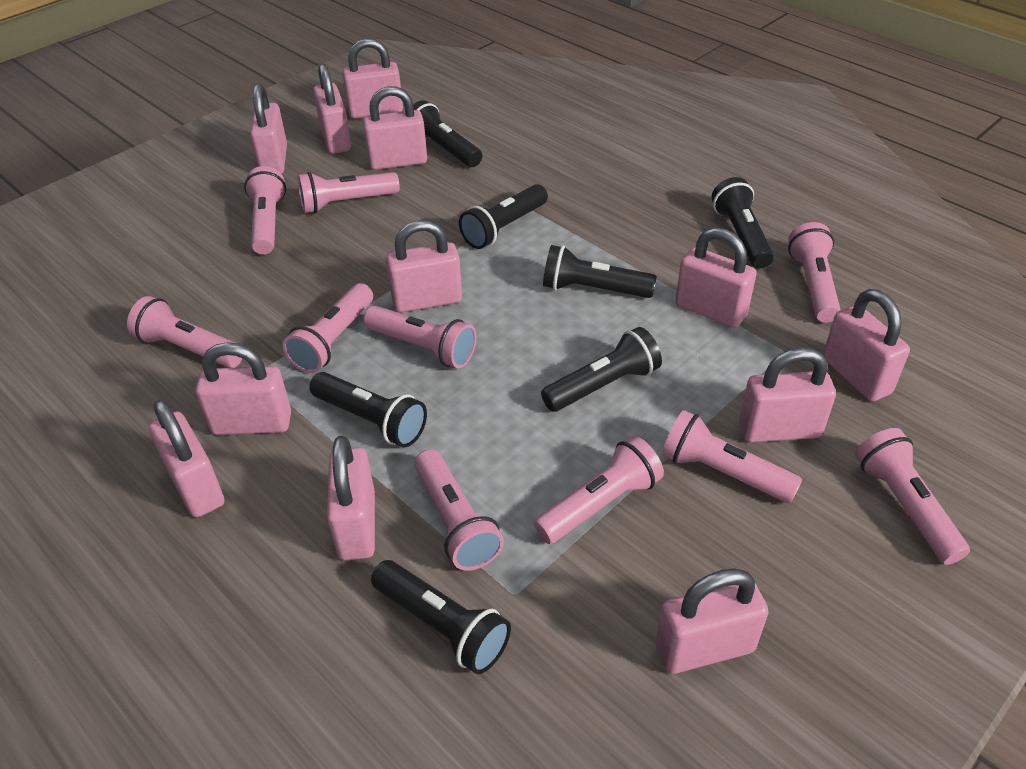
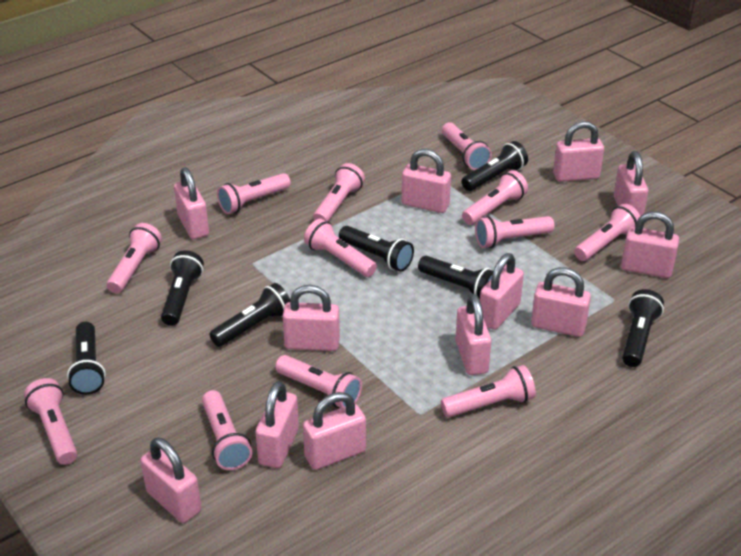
pink flashlight: 10 -> 12

